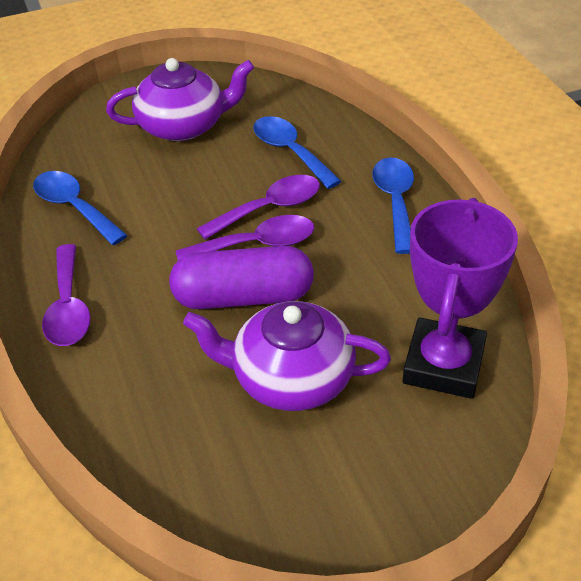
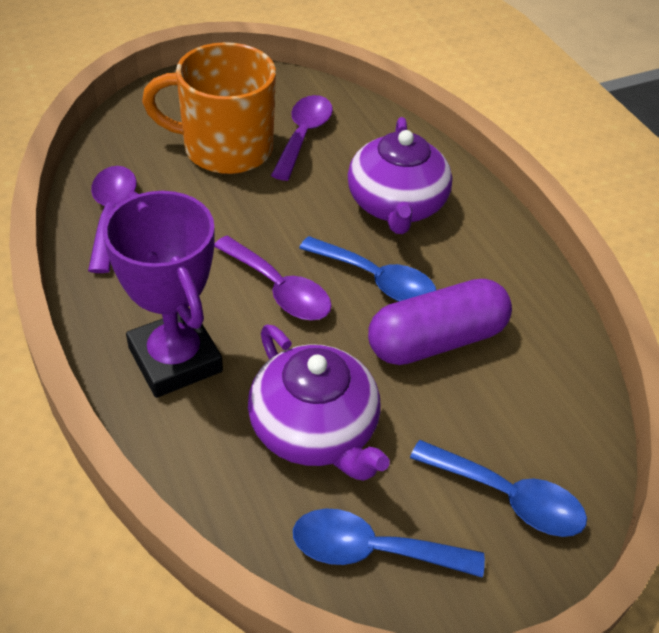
orange mug: 0 -> 1

